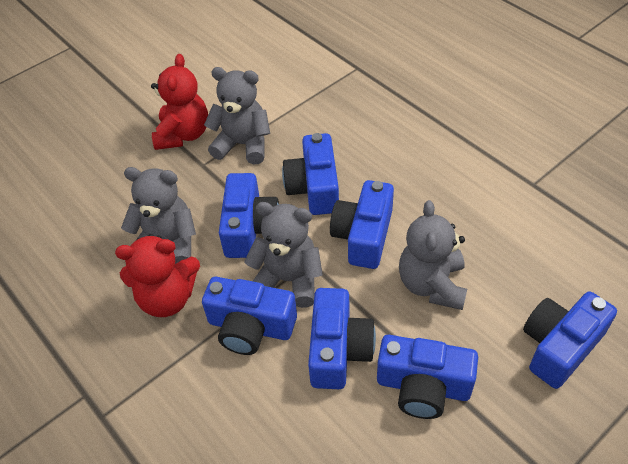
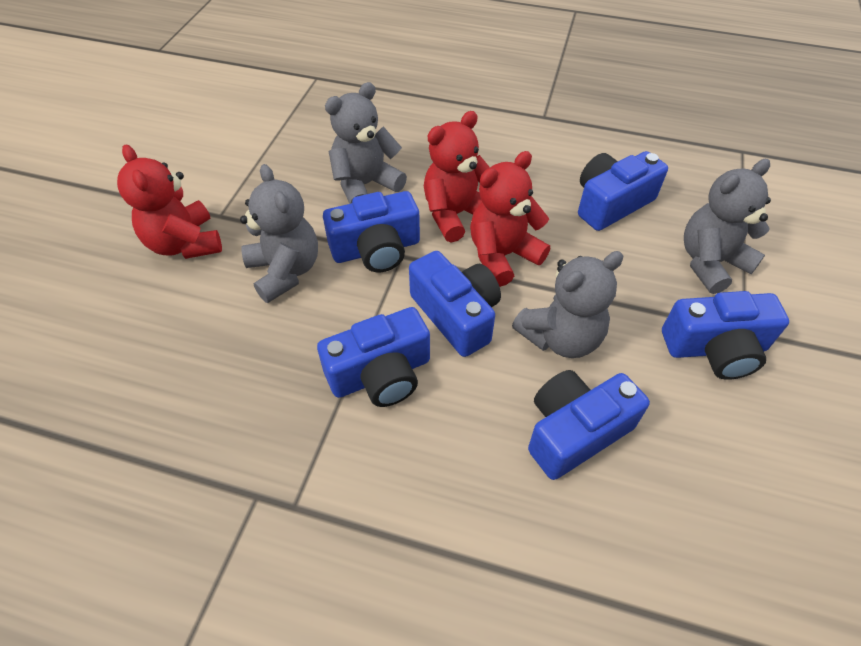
blue camera: 7 -> 6
red teddy bear: 2 -> 3

